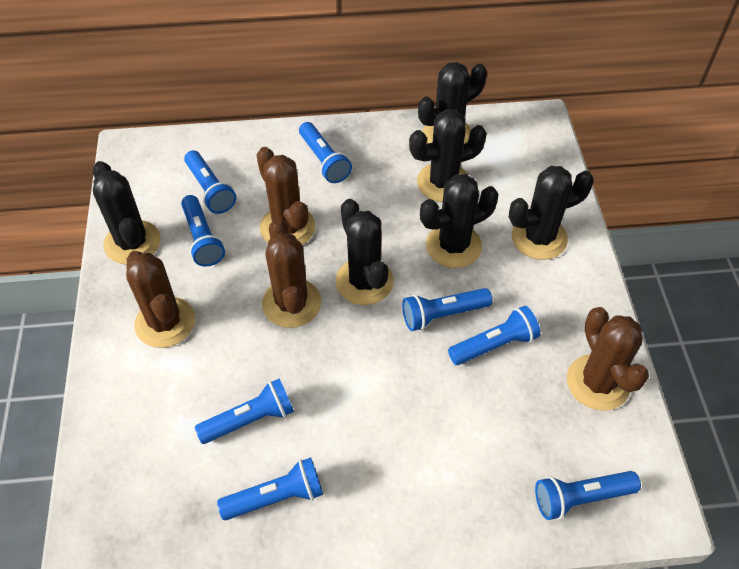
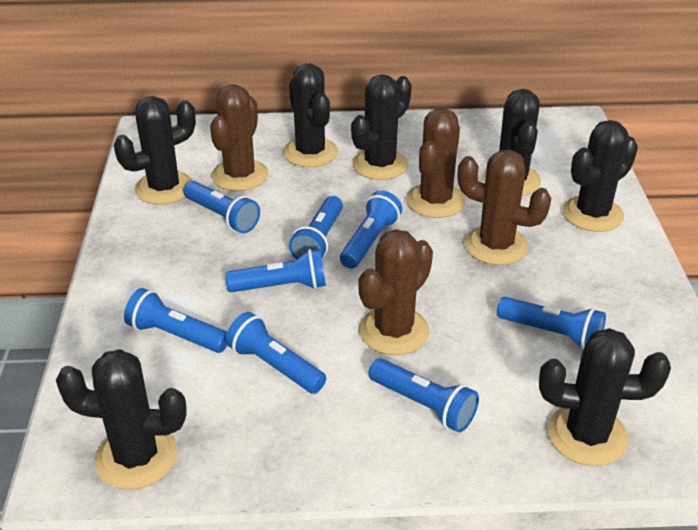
black cactus: 6 -> 7

